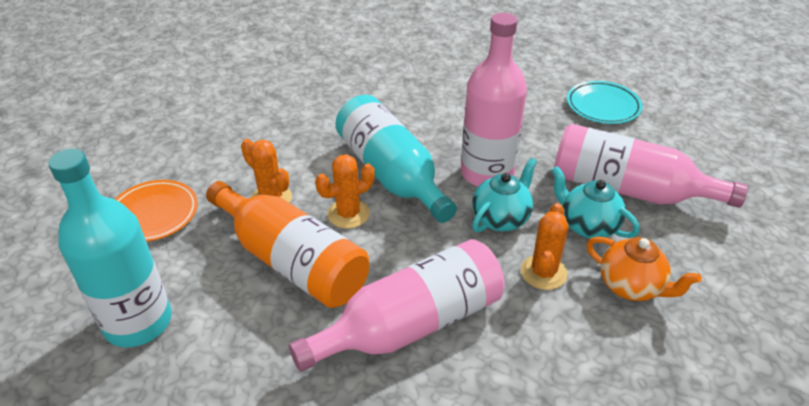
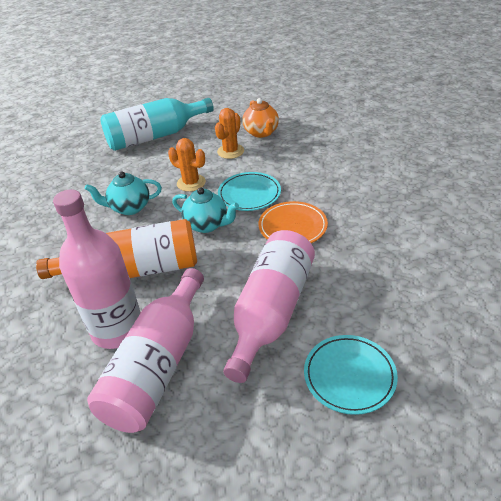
orange cactus: 3 -> 2
turquoise bottle: 2 -> 1
turquoise plate: 1 -> 2

